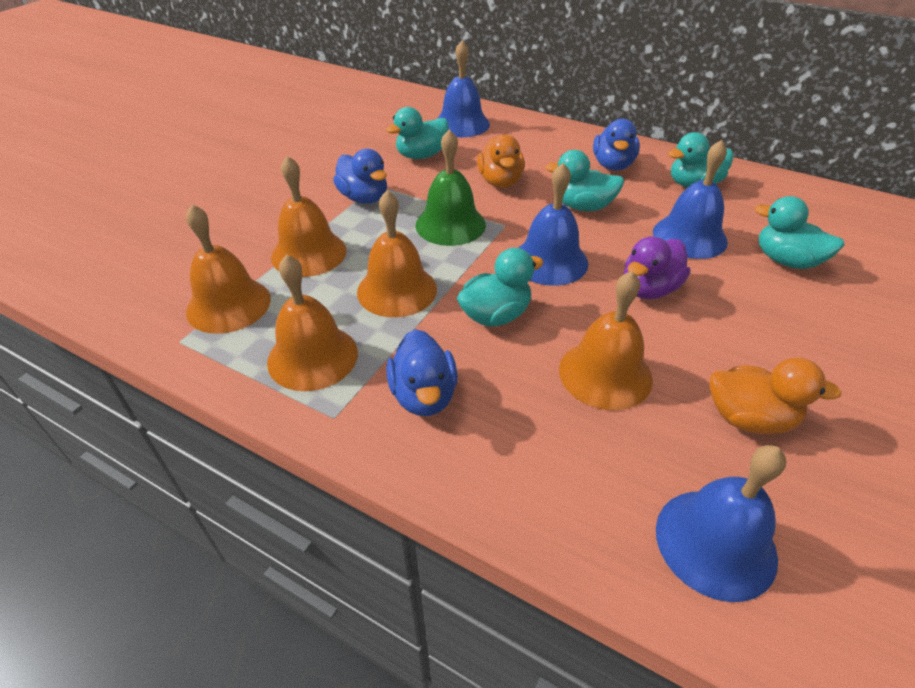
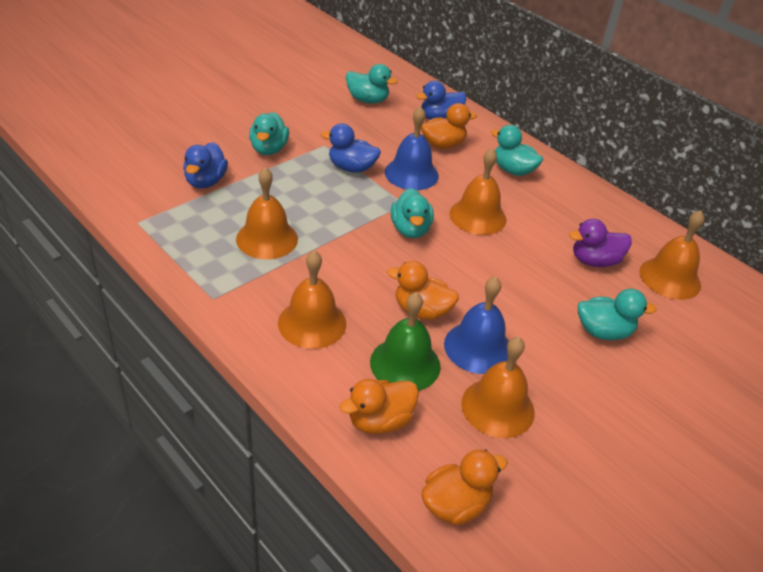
blue bell: 4 -> 2
orange duck: 2 -> 4

